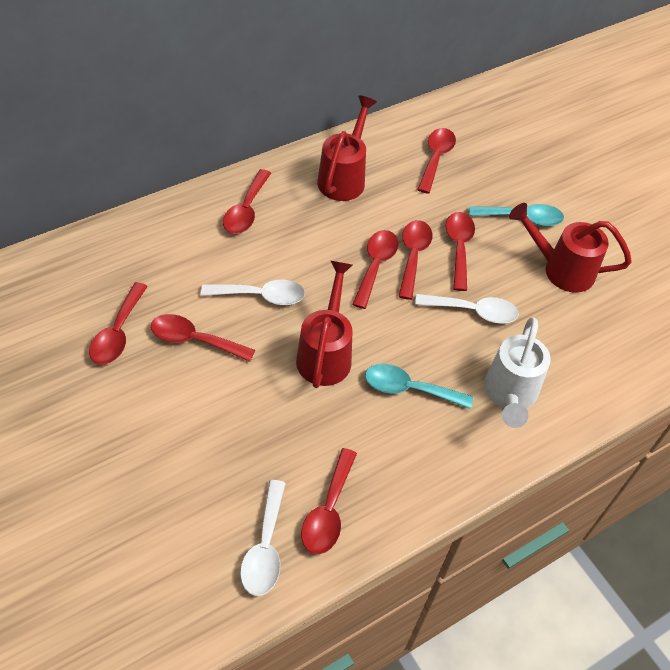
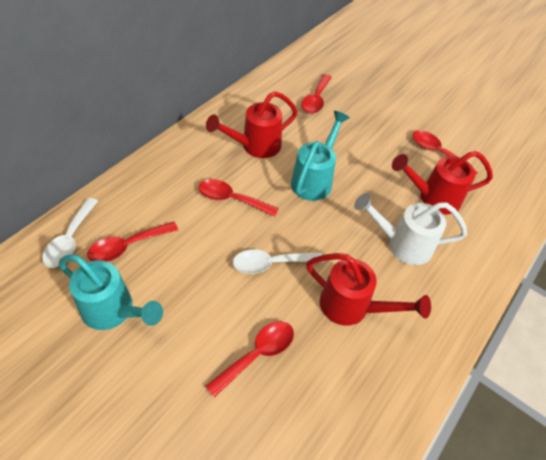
red spoon: 8 -> 5
turquoise spoon: 2 -> 0
turquoise watering can: 0 -> 2
white spoon: 3 -> 2

